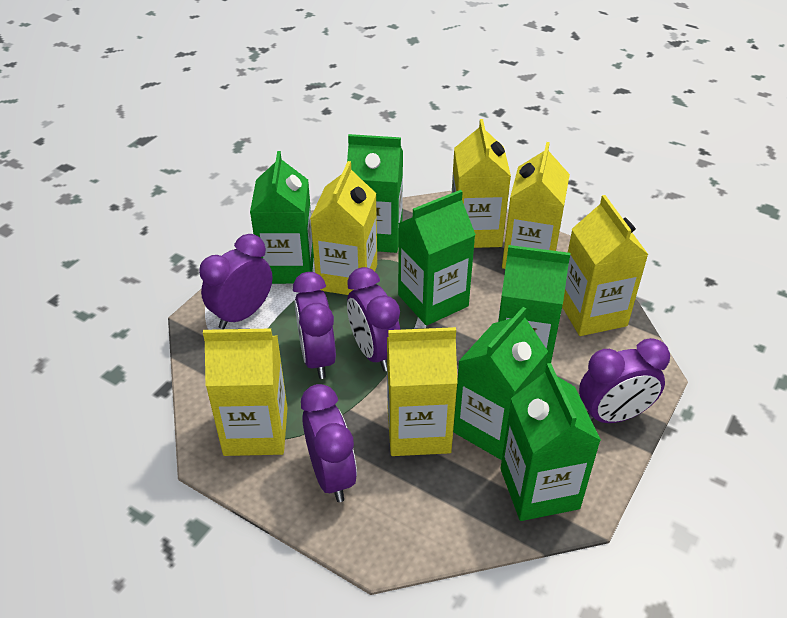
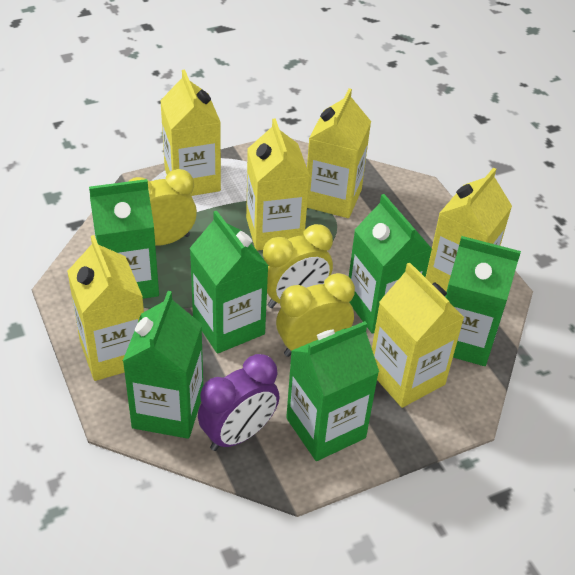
purple clock: 5 -> 1
yellow clock: 0 -> 3

